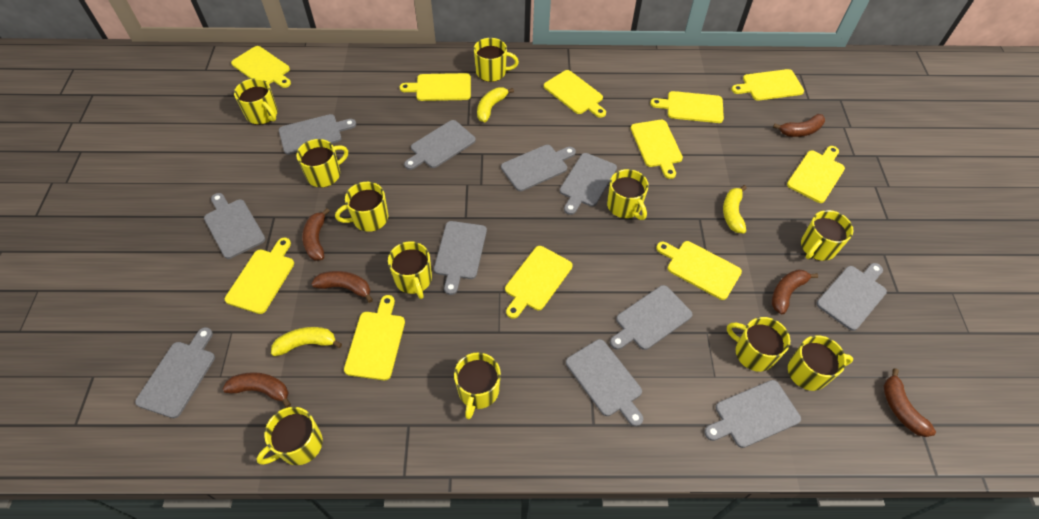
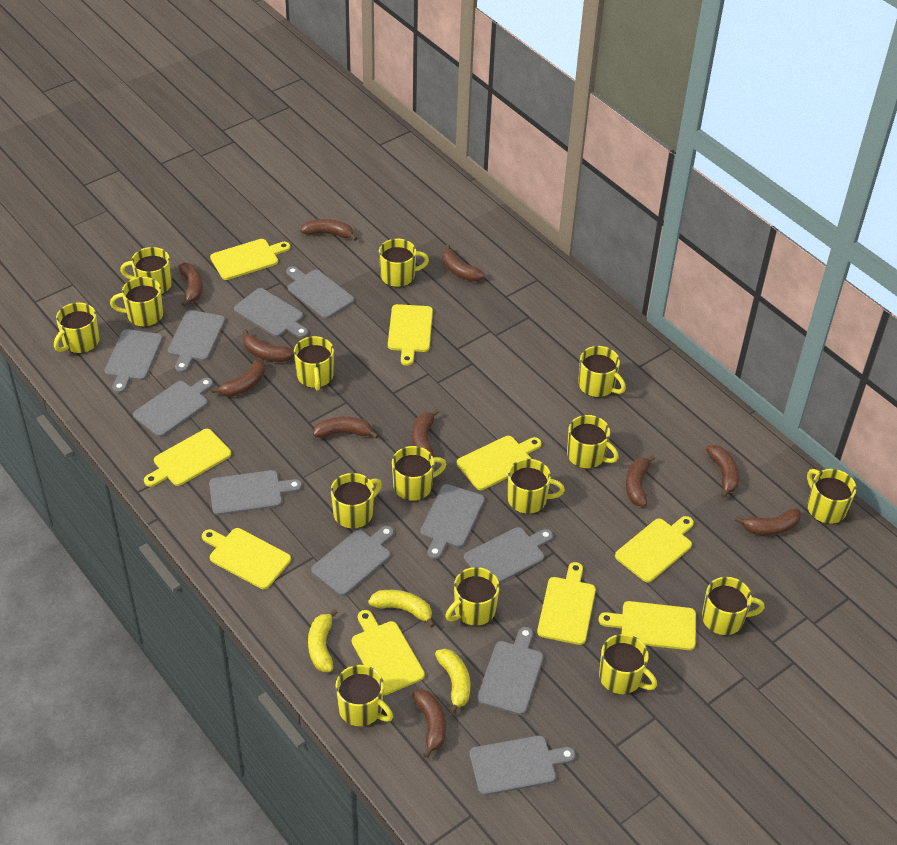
brown banana: 6 -> 11
yellow cutting board: 11 -> 9
yellow mug: 11 -> 15

